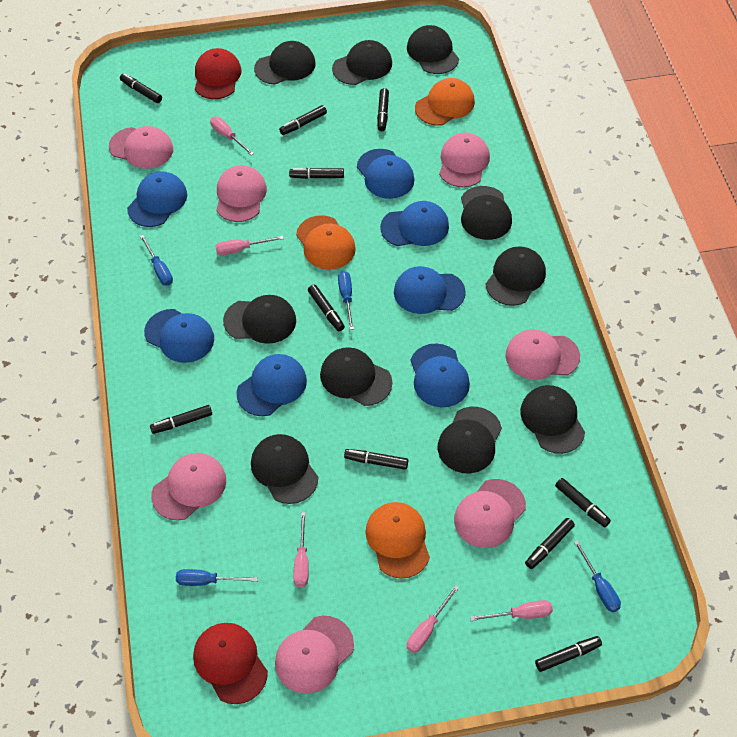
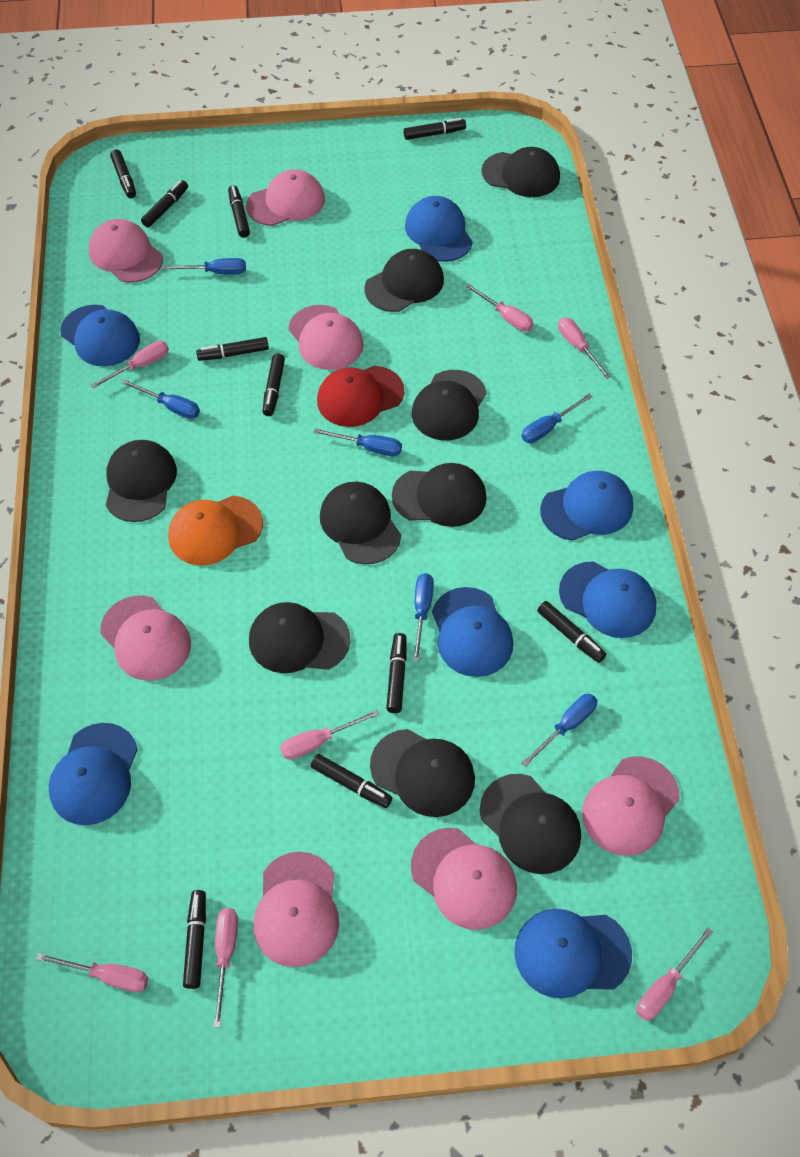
black cap: 10 -> 9
blue screwdriver: 4 -> 6
orange cap: 3 -> 1
pink screwdriver: 5 -> 7
red cap: 2 -> 1

